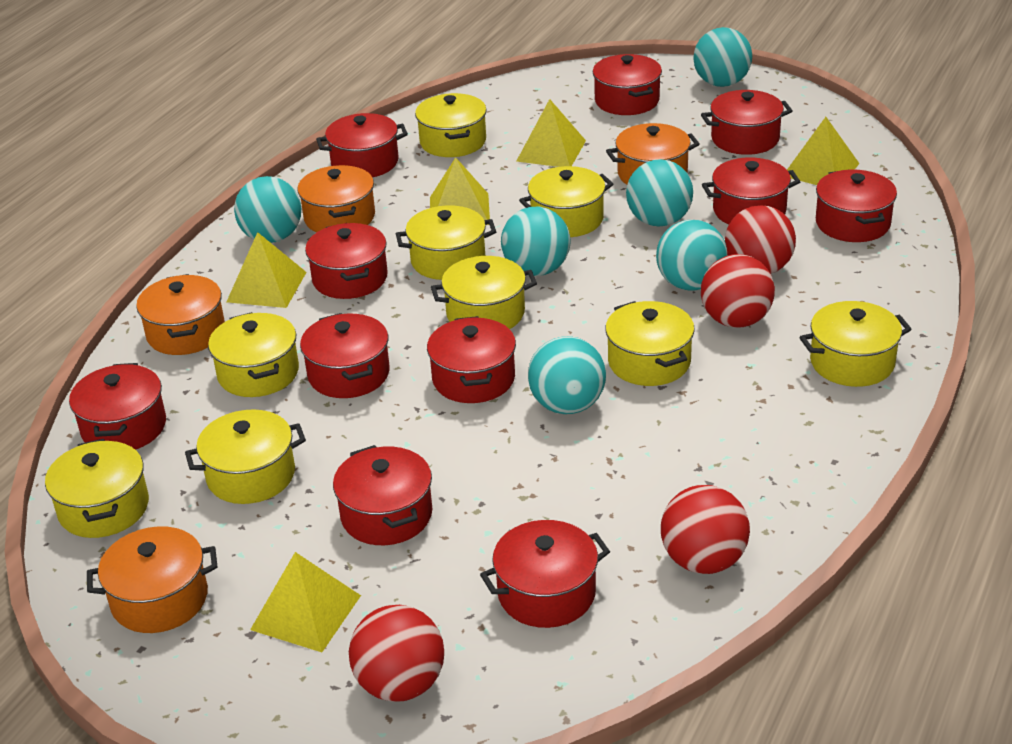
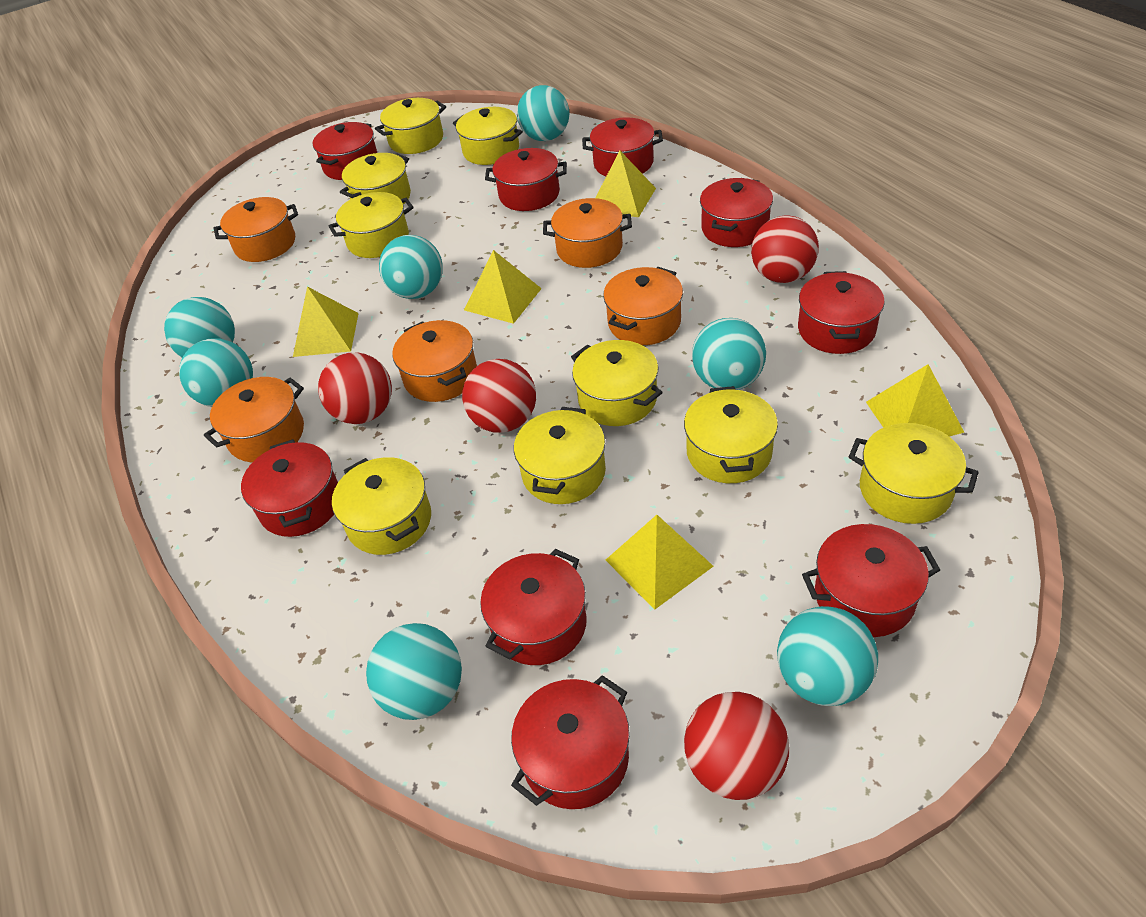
orange pot: 4 -> 5
red pot: 11 -> 9
turquoise ball: 6 -> 7

